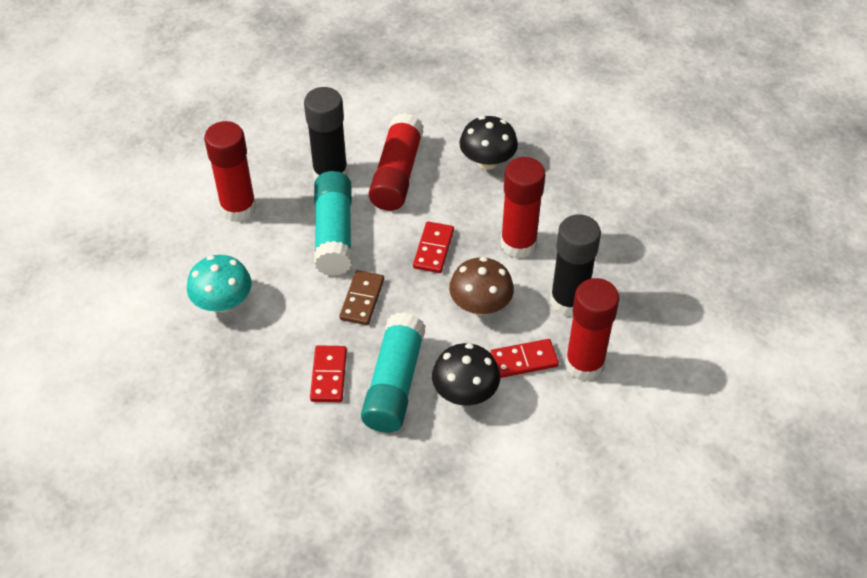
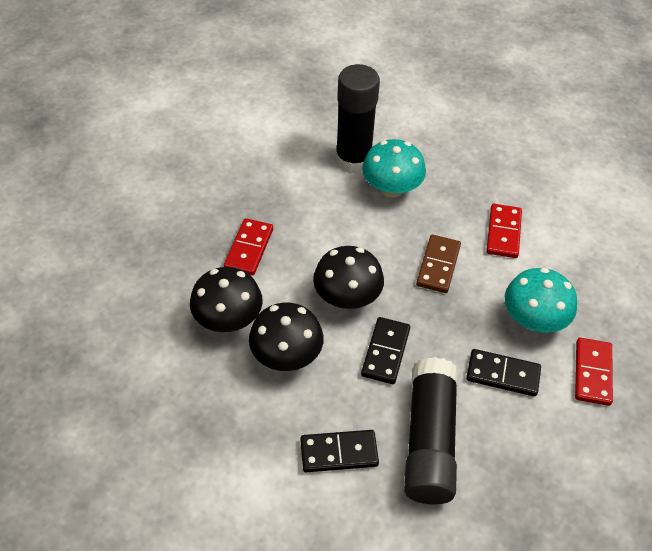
black domino: 0 -> 3
black mushroom: 2 -> 3
brown mushroom: 1 -> 0
red glue stick: 4 -> 0
turquoise glue stick: 2 -> 0
turquoise mushroom: 1 -> 2

